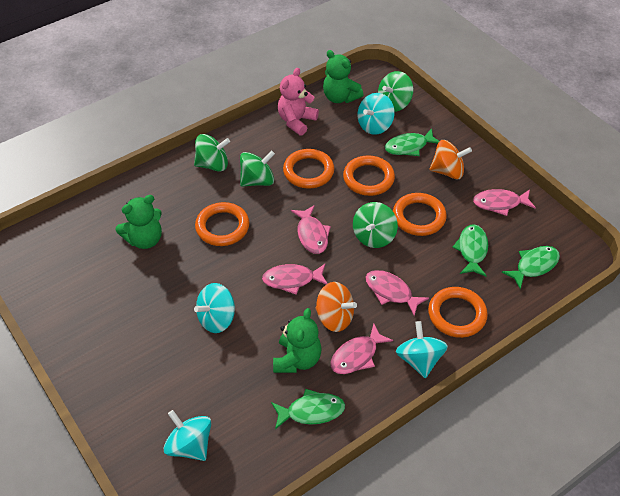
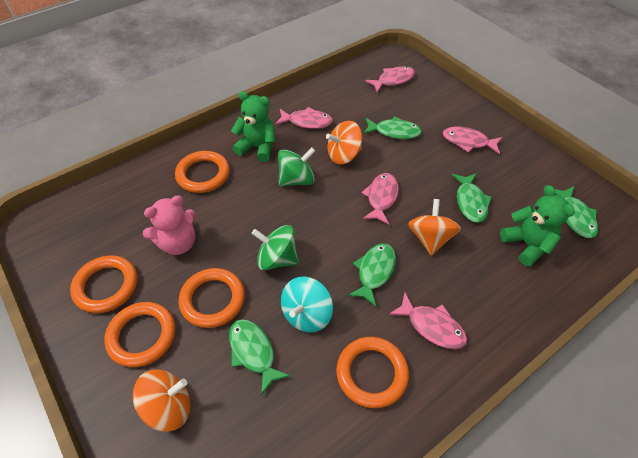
green fish: 4 -> 5
green spinning top: 4 -> 2
green teddy bear: 3 -> 2
orange spinning top: 2 -> 3
turquoise spinning top: 4 -> 1

